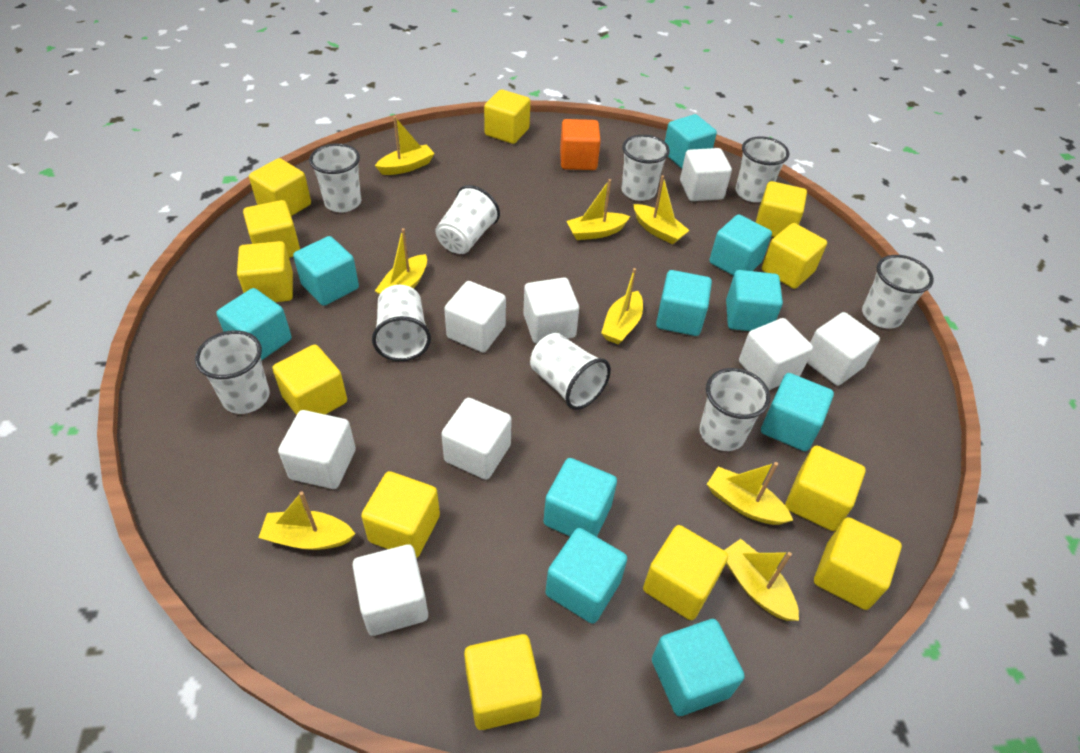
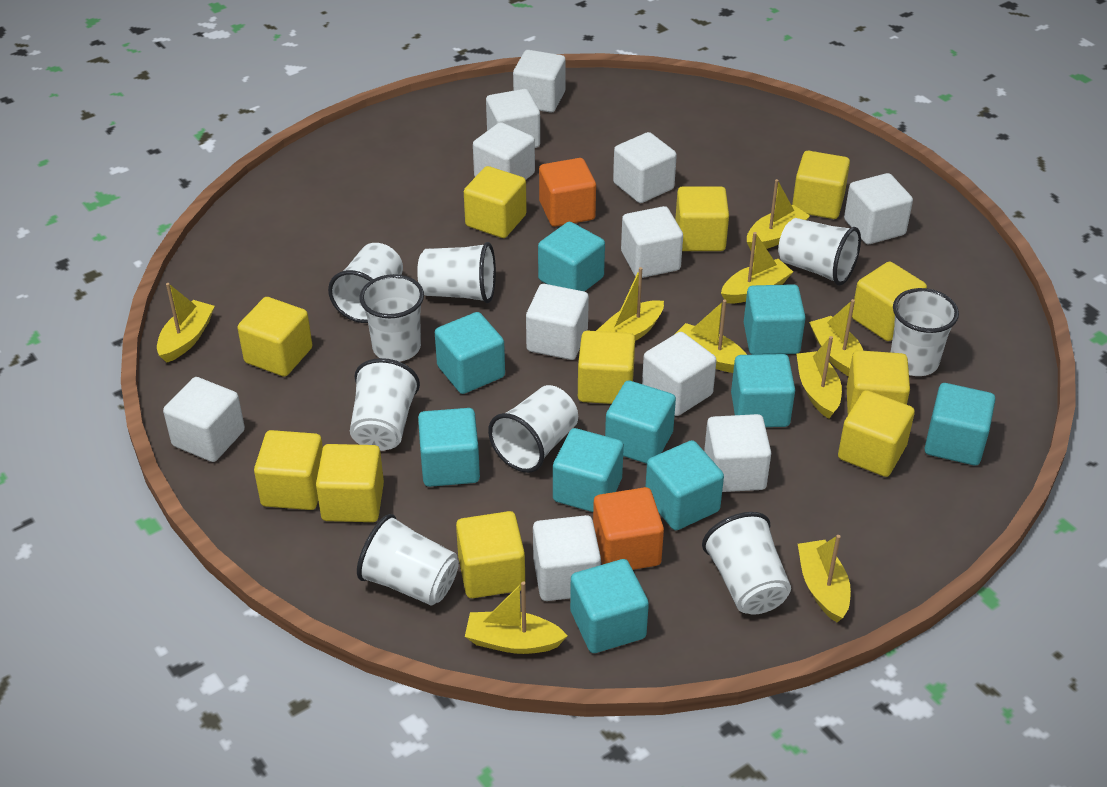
orange cube: 1 -> 2
white cube: 8 -> 11
yellow boat: 8 -> 9
yellow cube: 12 -> 11

